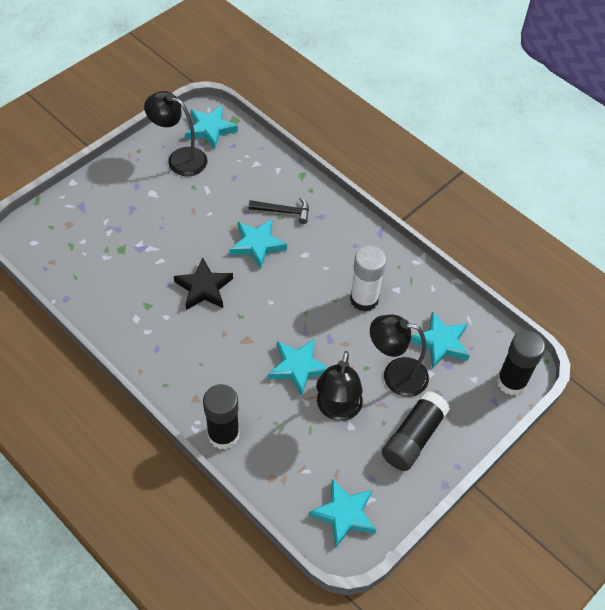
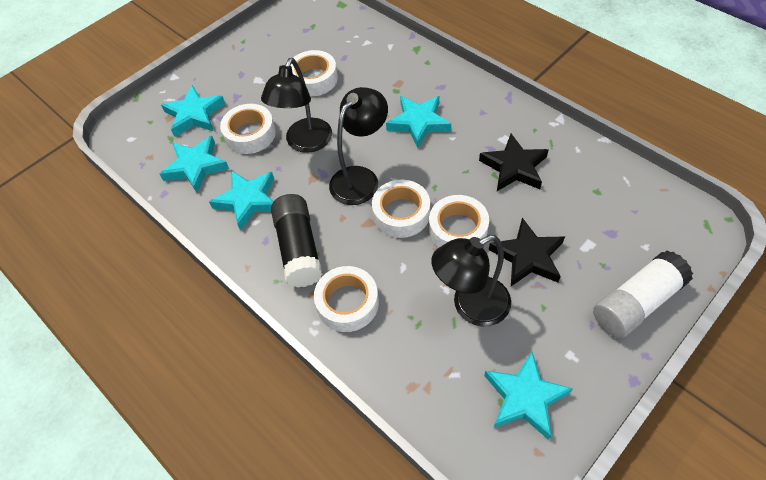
black glue stick: 3 -> 1
black hammer: 1 -> 0
black star: 1 -> 2
white tape: 0 -> 5

